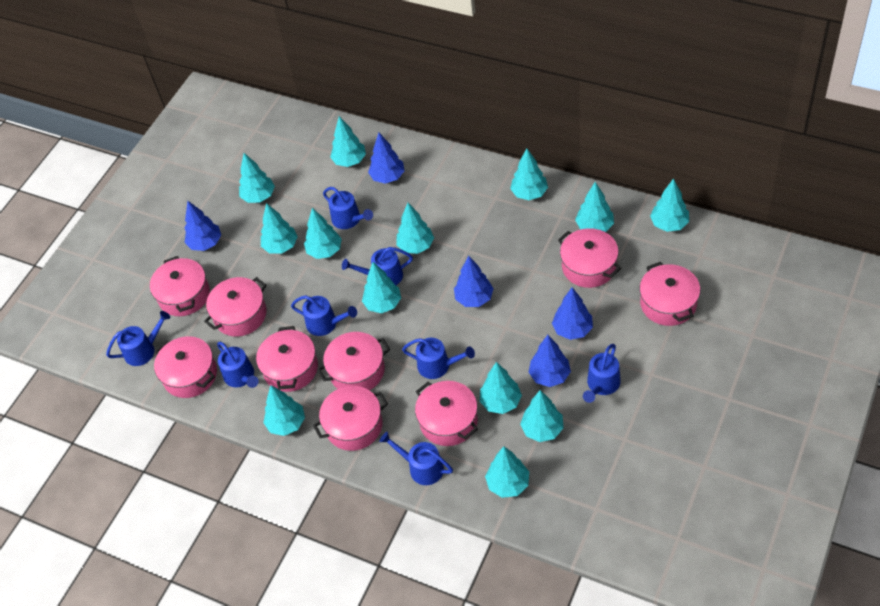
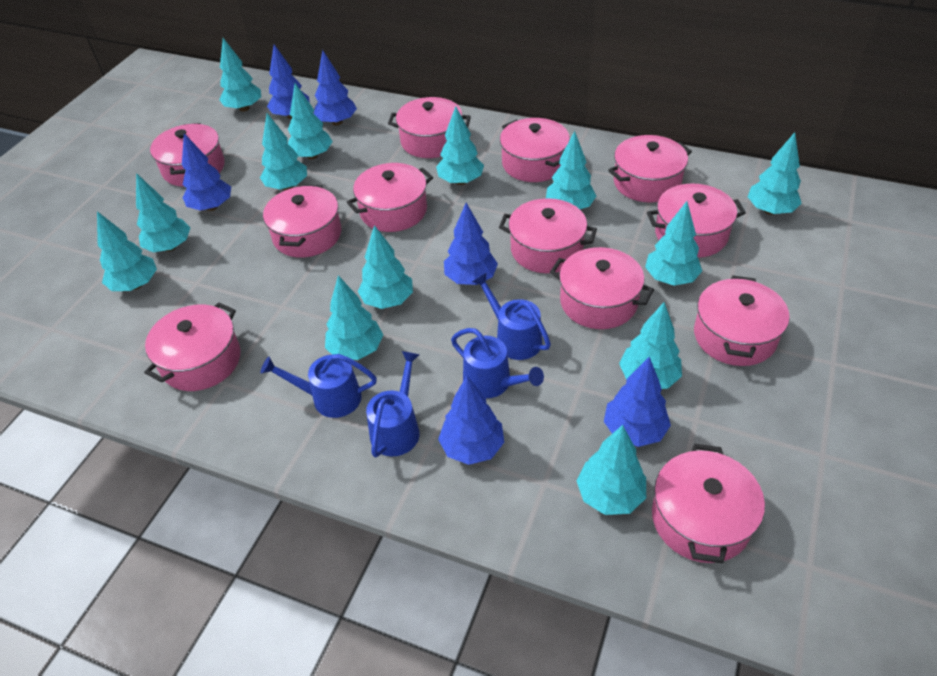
blue tree: 5 -> 6
blue watering can: 8 -> 4
pink pot: 9 -> 12

